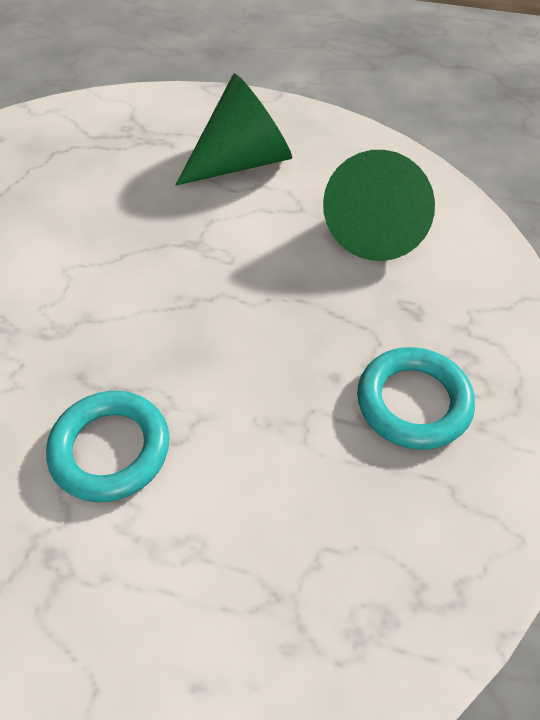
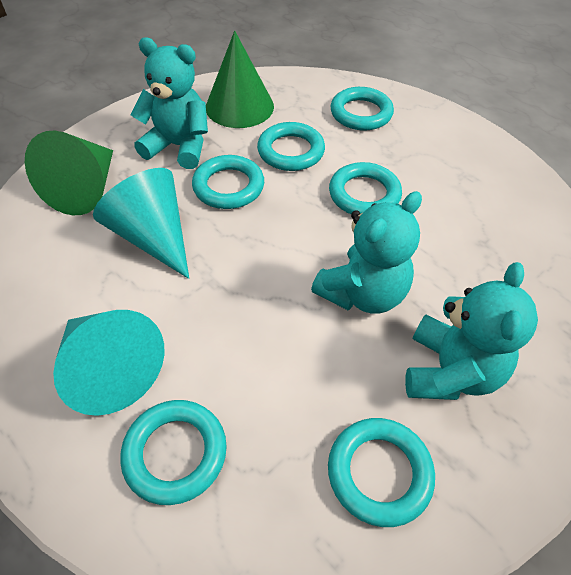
turquoise cone: 0 -> 2
turquoise ring: 2 -> 6
turquoise teddy bear: 0 -> 3

